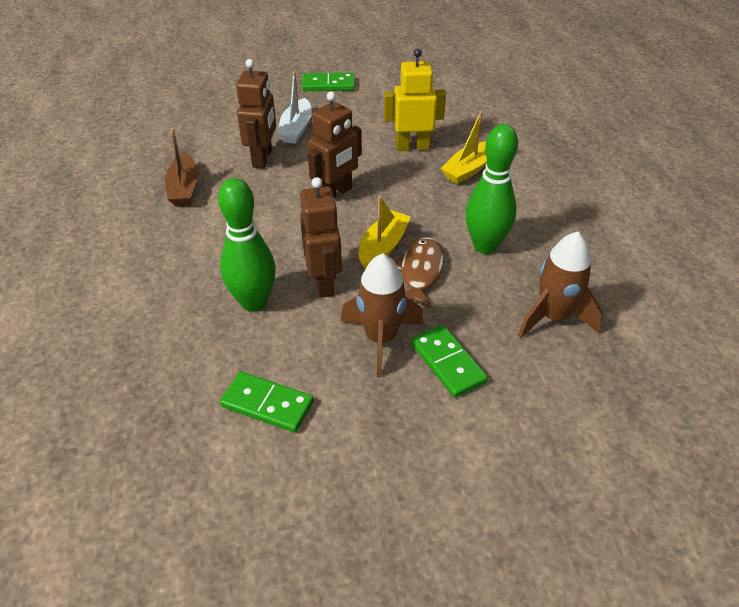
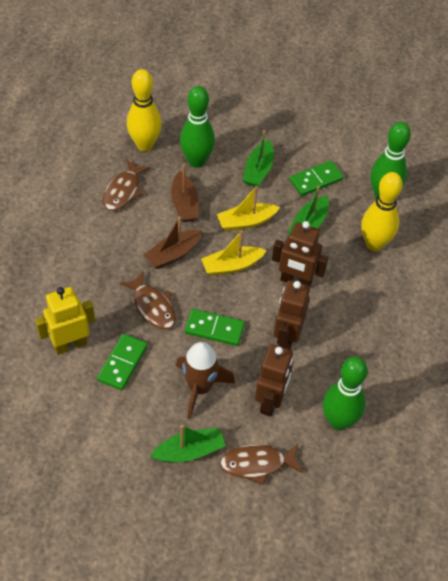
brown boat: 1 -> 2
brown fish: 1 -> 3
brown rocket: 2 -> 1
green boat: 0 -> 3
green bowling pin: 2 -> 3
white boat: 1 -> 0
yellow bowling pin: 0 -> 2

